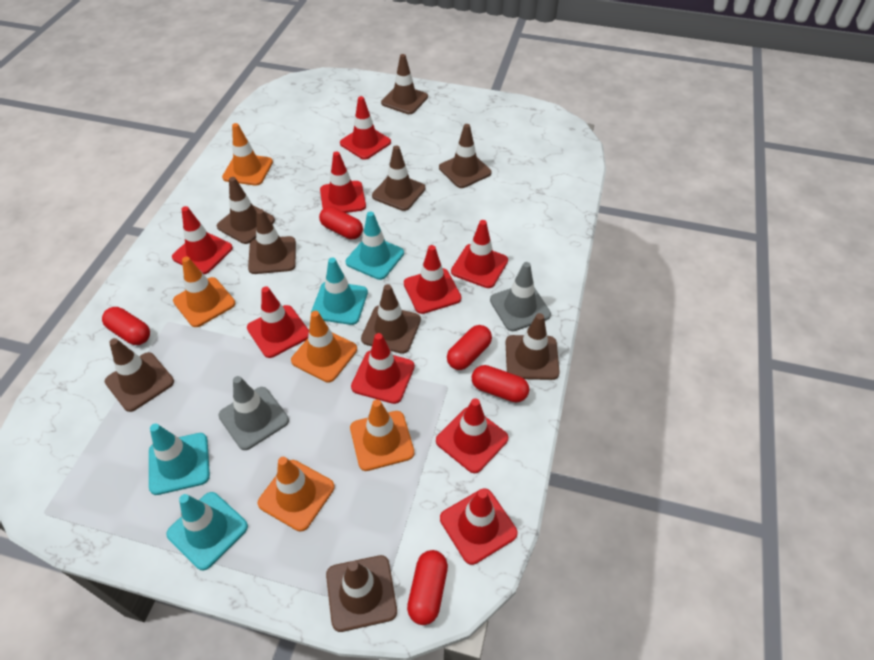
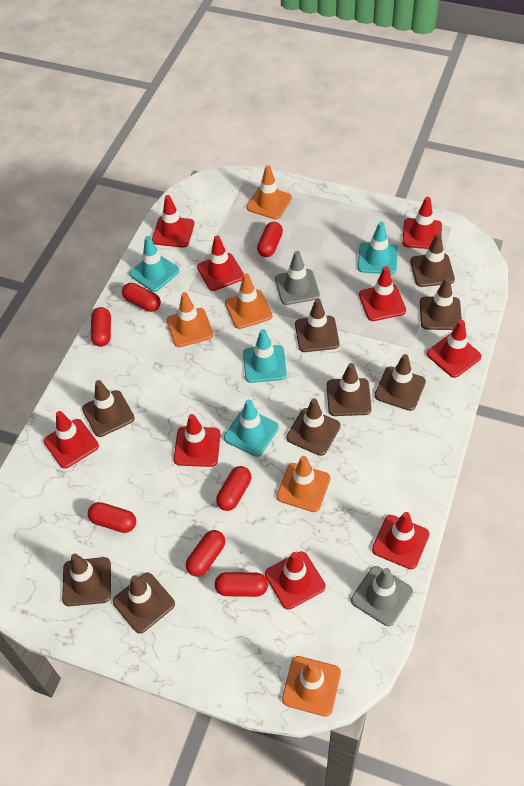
red capsule: 5 -> 7

